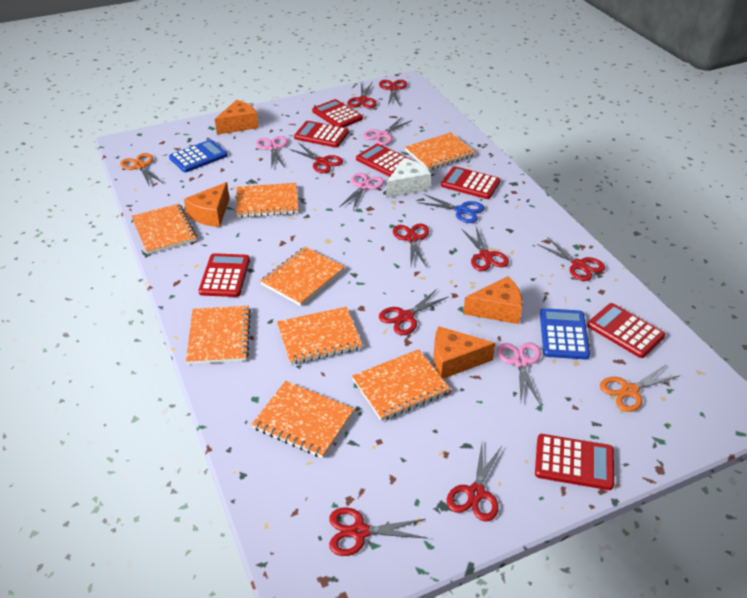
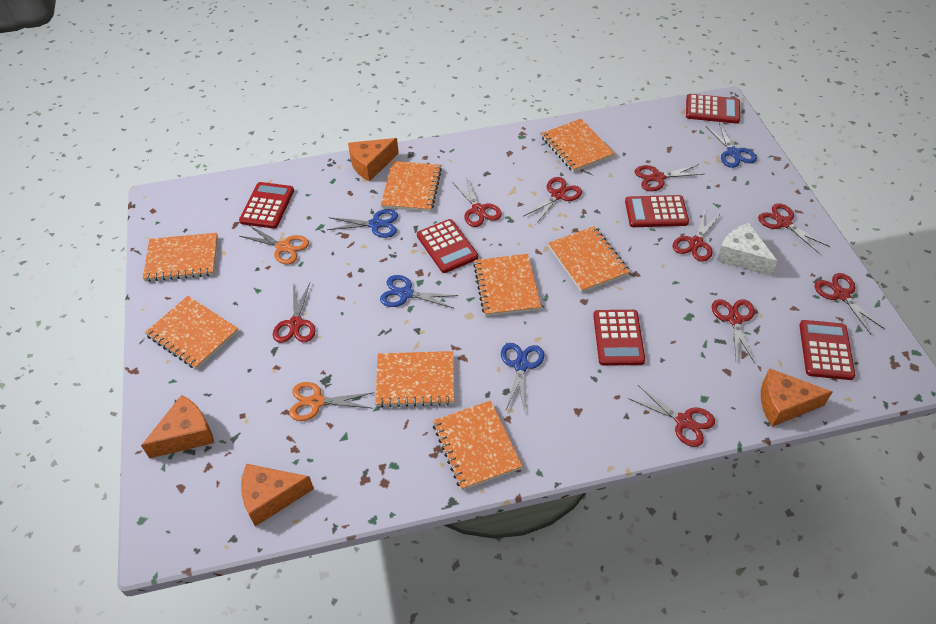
blue calculator: 2 -> 0
blue scissors: 1 -> 4
pink scissors: 4 -> 0
red calculator: 7 -> 6

